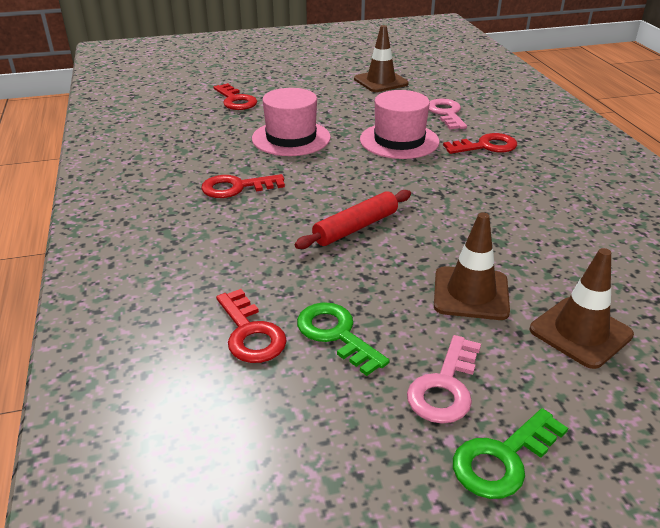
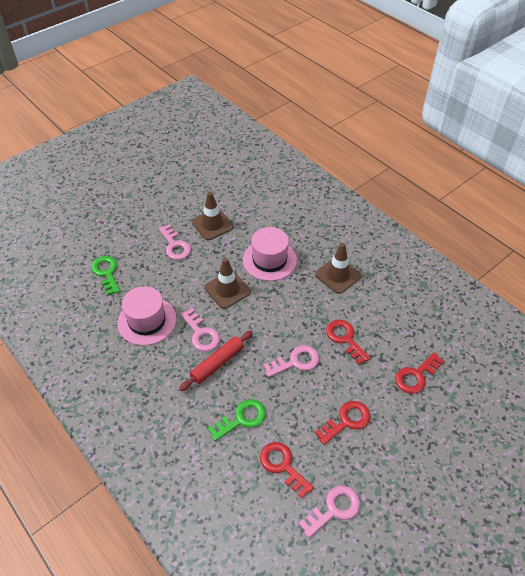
pink key: 2 -> 4

